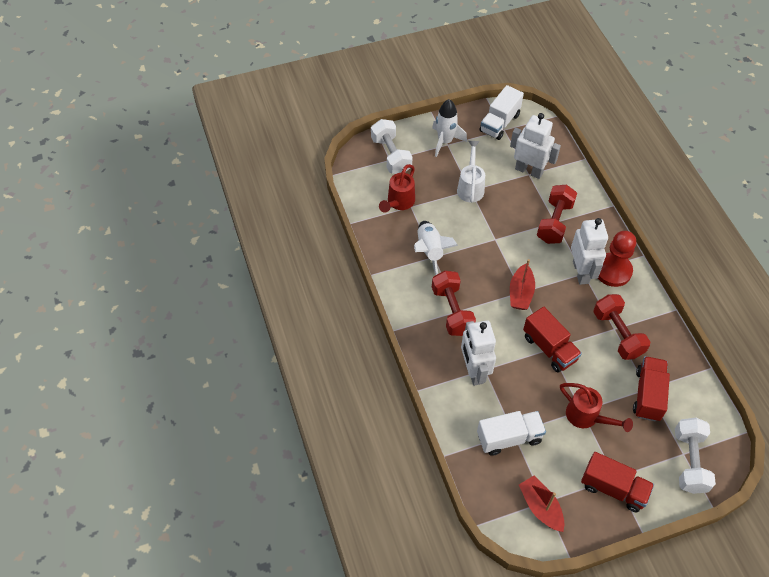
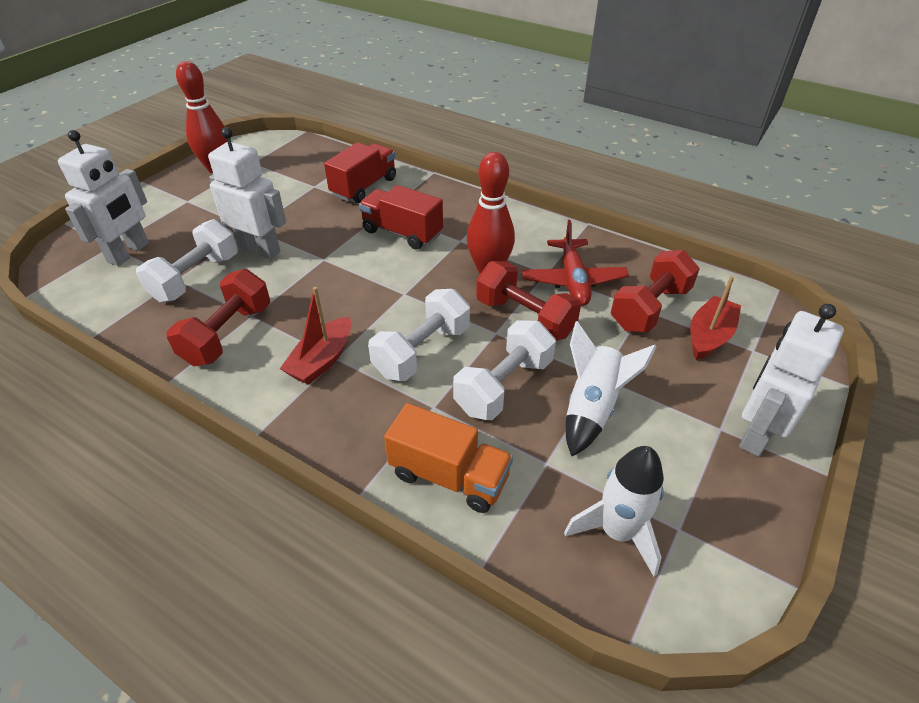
orange truck: 0 -> 1
red bowling pin: 0 -> 2
red pawn: 1 -> 0
red plane: 0 -> 1
red truck: 3 -> 2
red watering can: 2 -> 0
white dumbbell: 2 -> 3
white truck: 2 -> 0
white watering can: 1 -> 0

